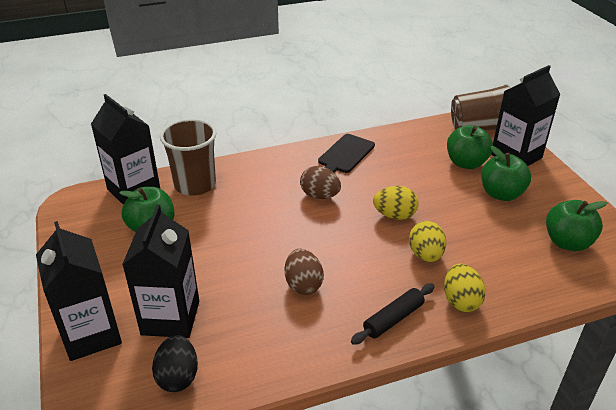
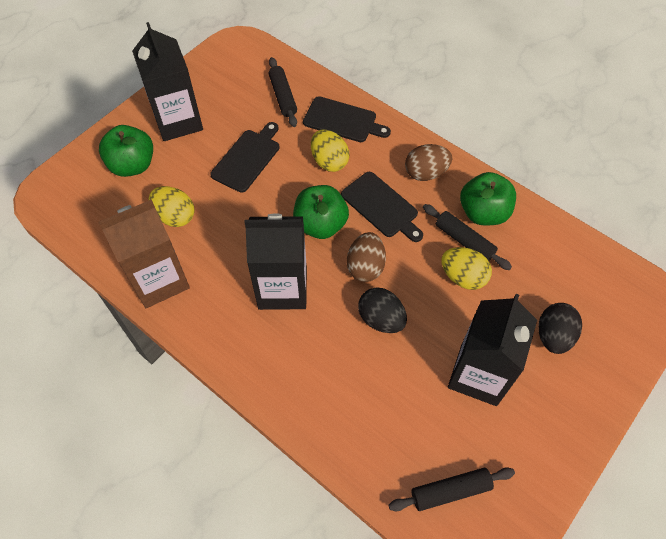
black carton: 4 -> 3
black cutting board: 1 -> 3
black egg: 1 -> 2
black rolling pin: 1 -> 3
brown carton: 0 -> 1
brown cup: 2 -> 0
green apple: 4 -> 3

